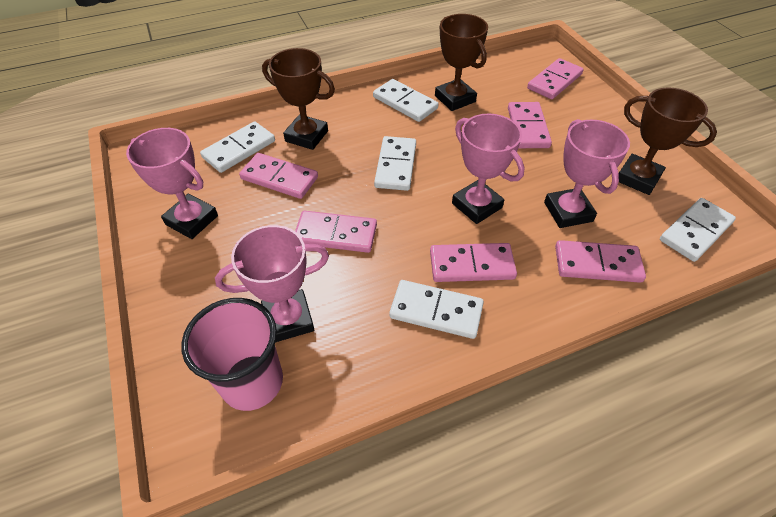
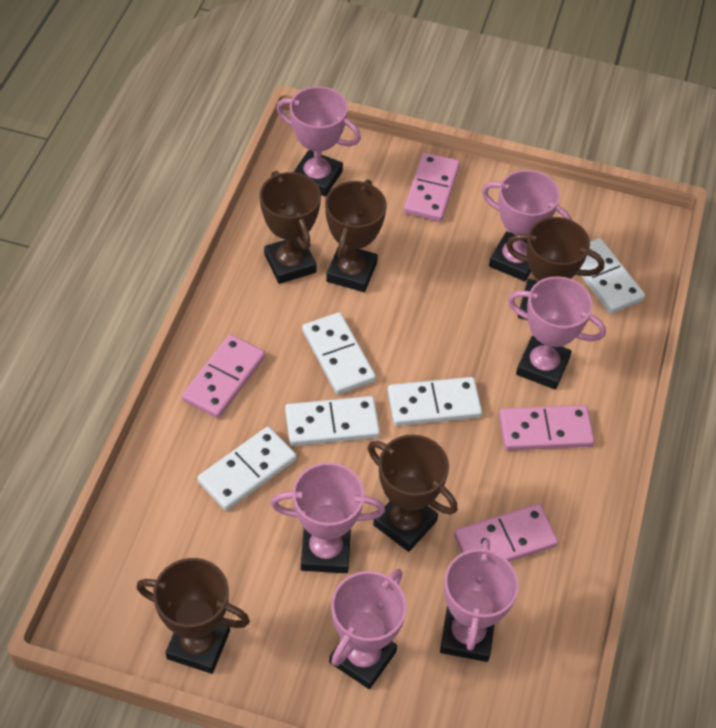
brown trophy: 3 -> 5
pink cup: 1 -> 0
pink domino: 6 -> 4
pink trophy: 4 -> 6

